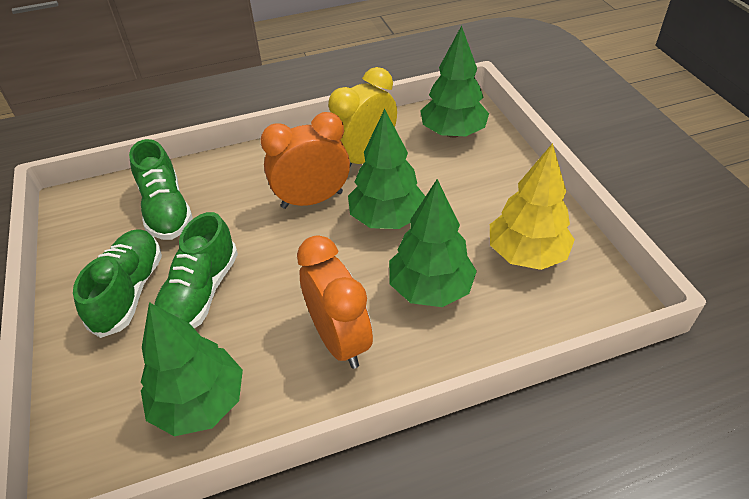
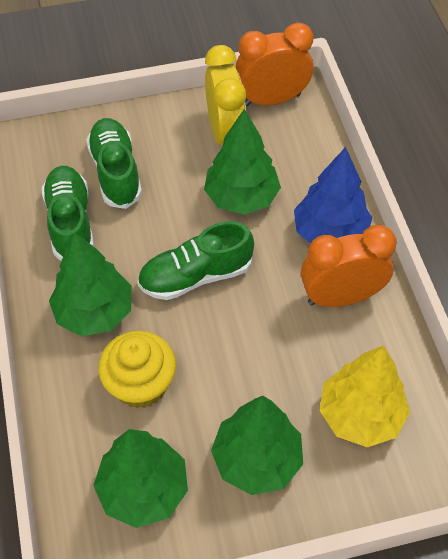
blue tree: 0 -> 1
yellow cupcake: 0 -> 1

